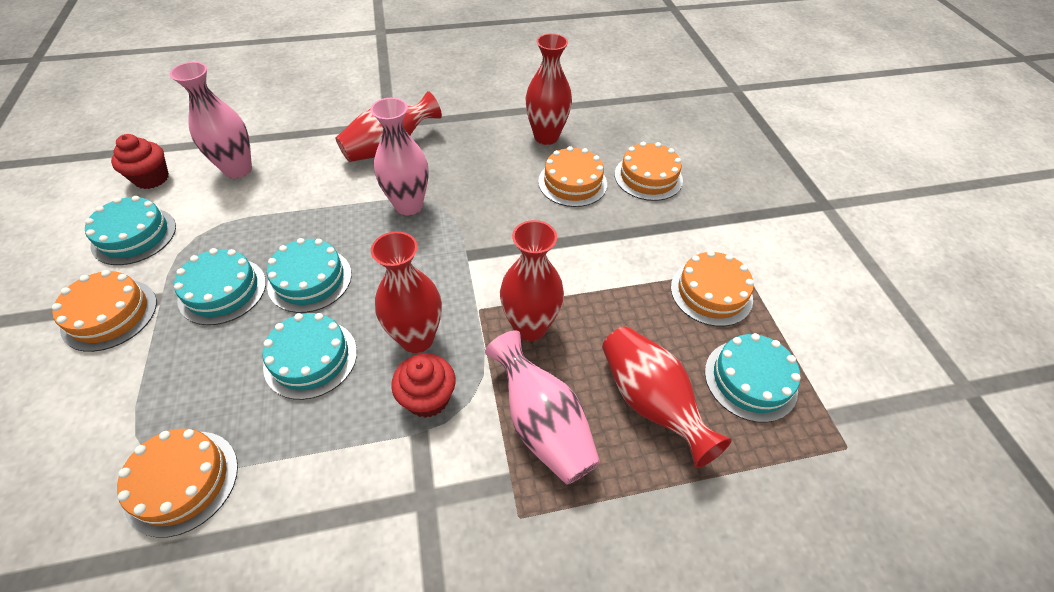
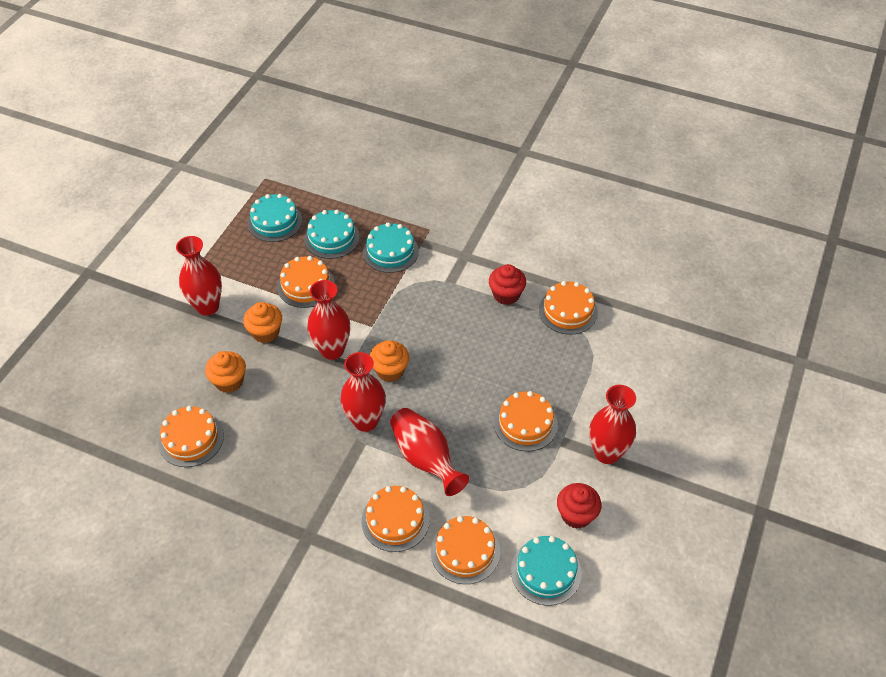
orange cake: 5 -> 6
orange cupcake: 0 -> 3
pink vase: 3 -> 0
turquoise cake: 5 -> 4

